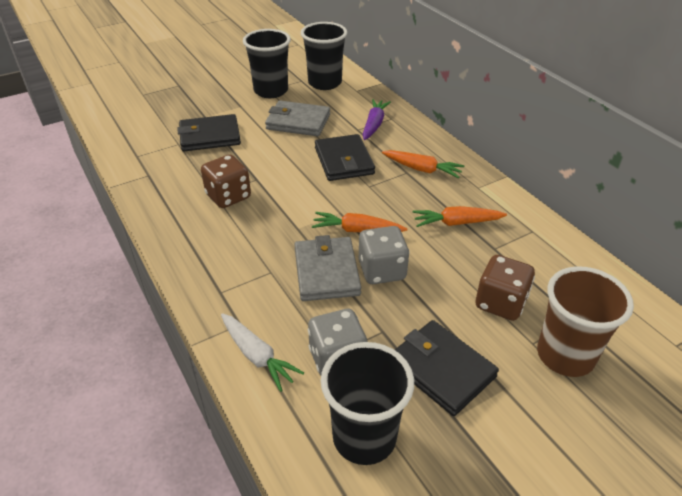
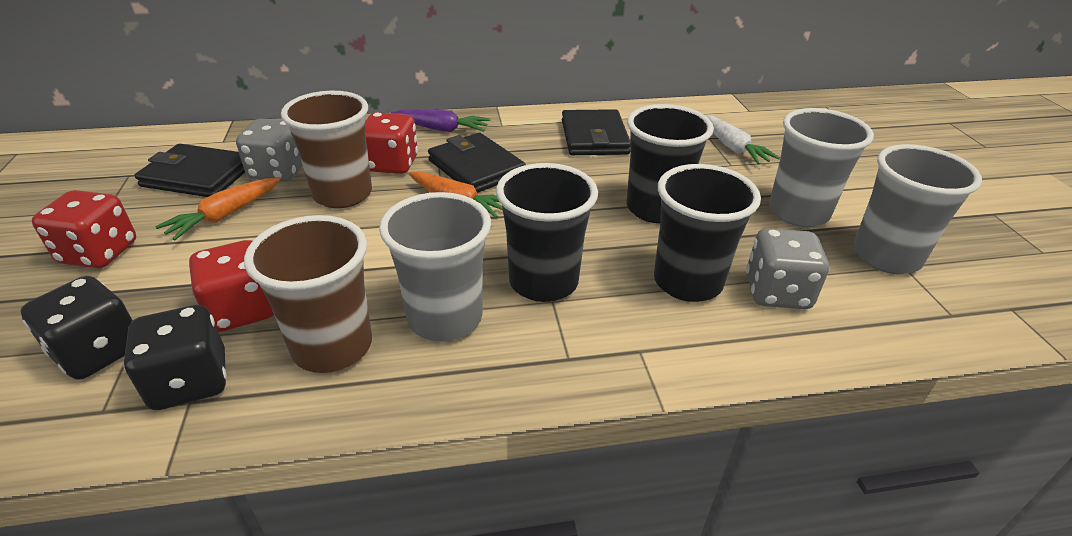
black dice: 0 -> 2
brown cup: 1 -> 2
brown dice: 2 -> 0
grey cup: 0 -> 3
grey wallet: 2 -> 0
orange carrot: 3 -> 2
red dice: 0 -> 3

